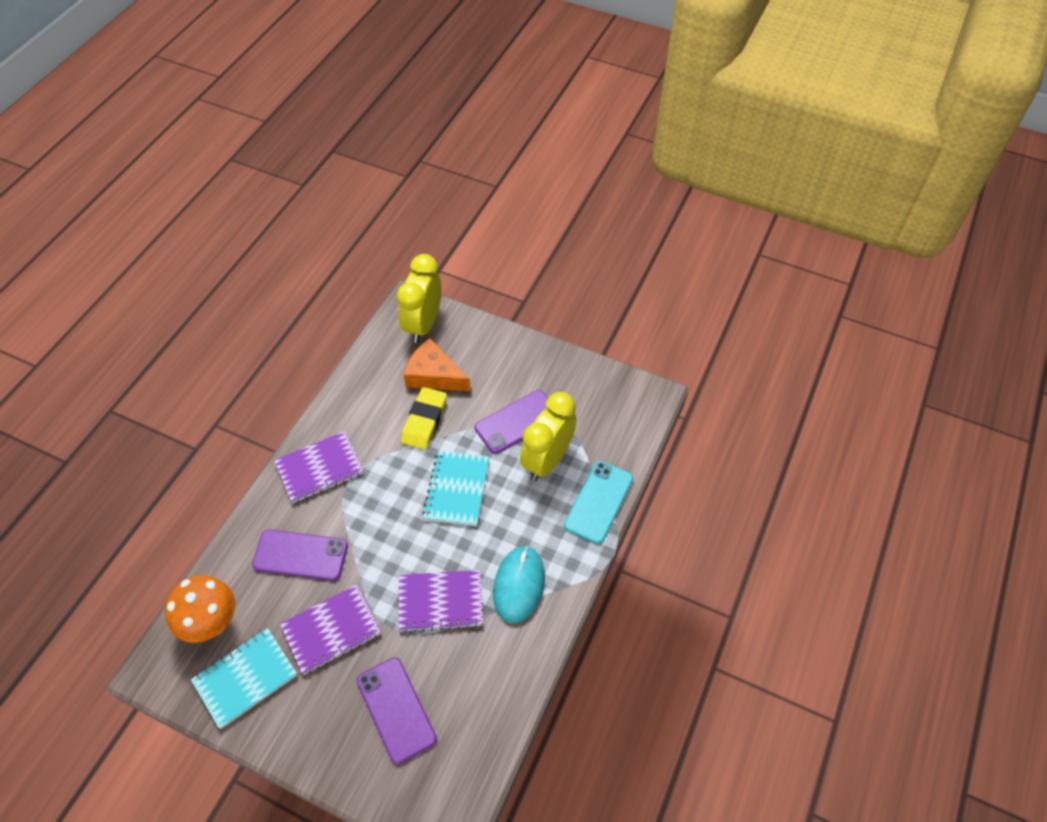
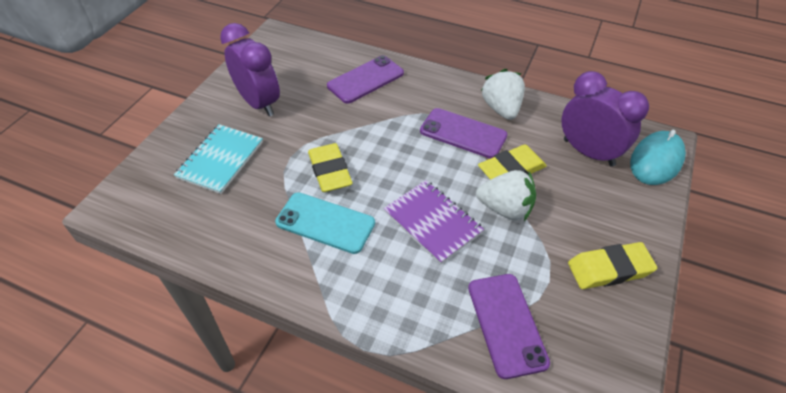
orange cheese: 1 -> 0
orange mushroom: 1 -> 0
purple clock: 0 -> 2
purple notebook: 3 -> 1
turquoise notebook: 2 -> 1
white strawberry: 0 -> 2
yellow clock: 2 -> 0
yellow eraser: 1 -> 3

